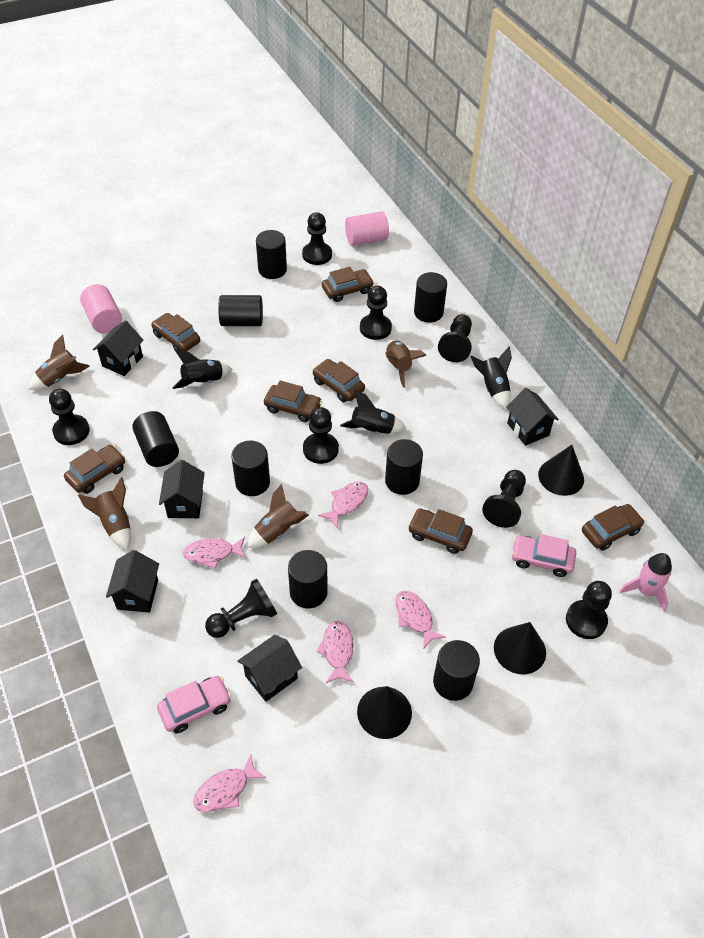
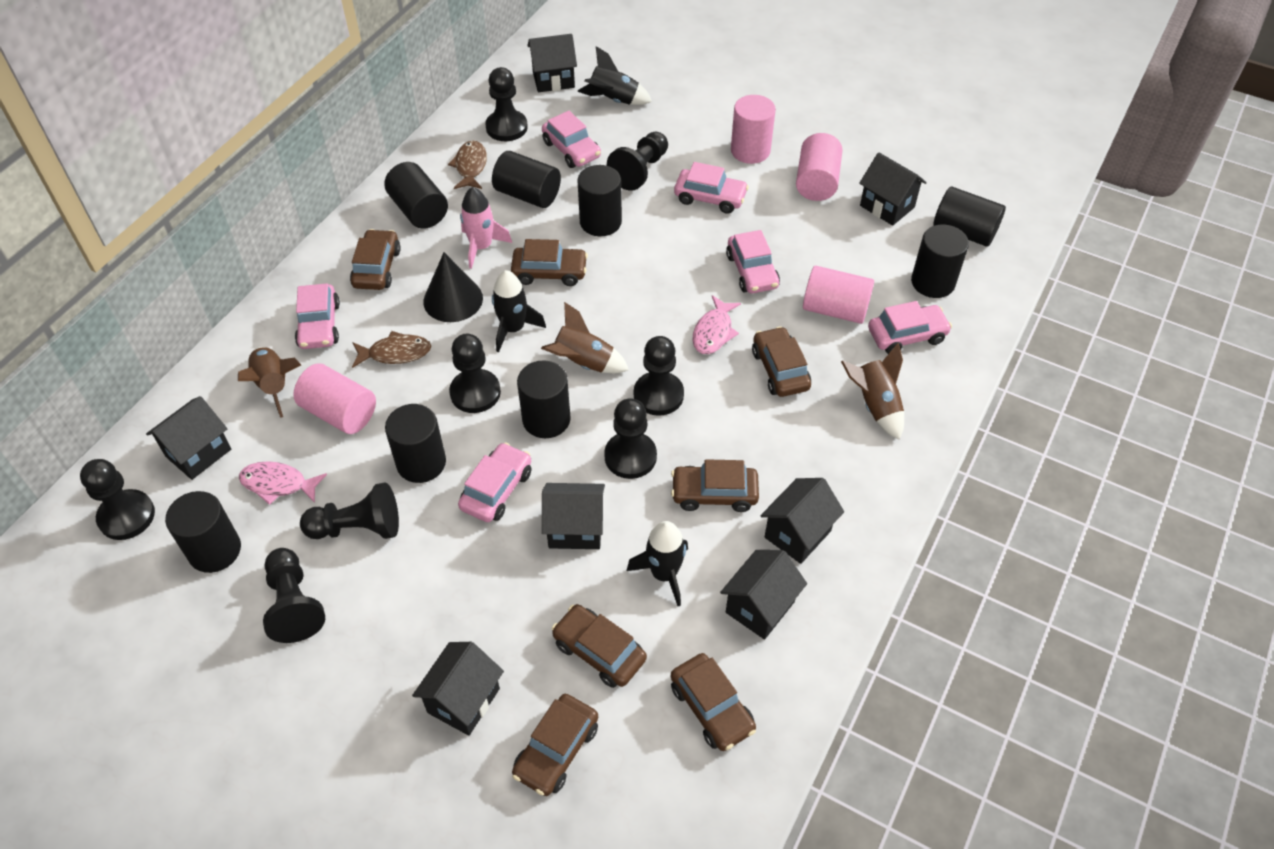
black cone: 3 -> 1
black house: 5 -> 7
brown fish: 0 -> 2
brown rocket: 4 -> 3
pink car: 2 -> 6
pink cylinder: 2 -> 4
pink fish: 5 -> 2

